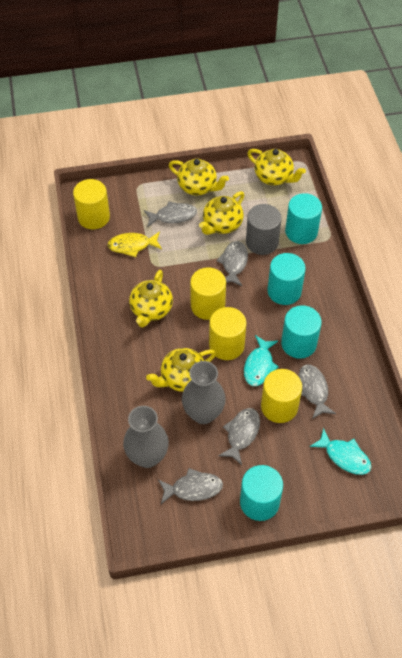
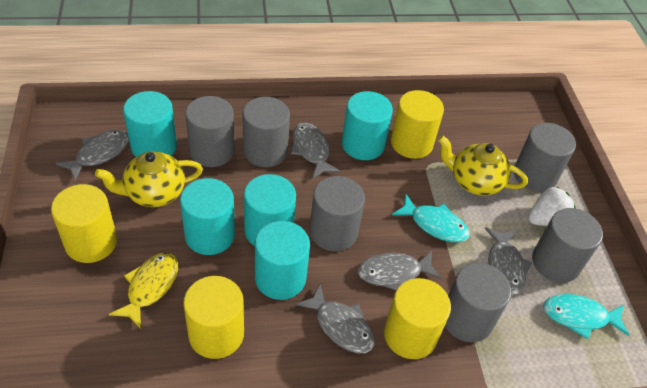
grey cylinder: 1 -> 6
grey vase: 2 -> 0
turquoise cylinder: 4 -> 5
white strawberry: 0 -> 1
yellow teapot: 5 -> 2

